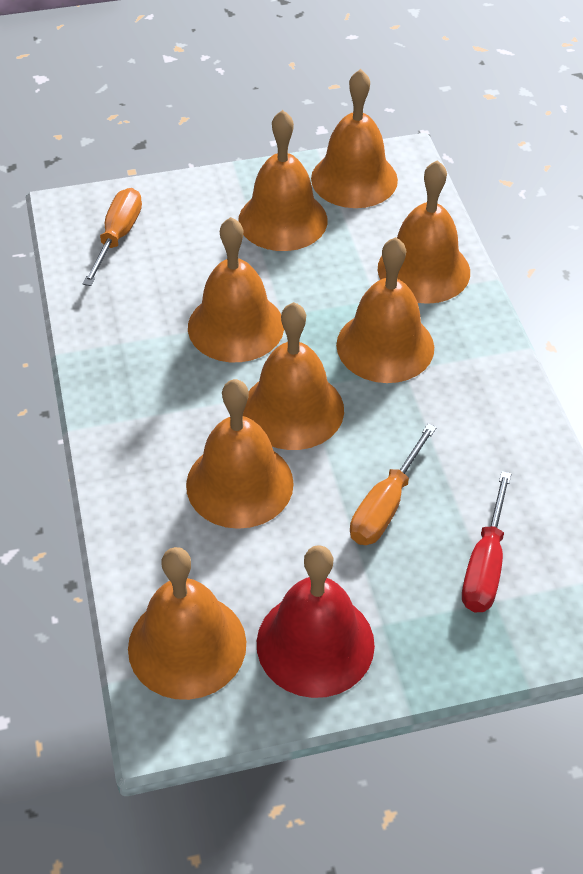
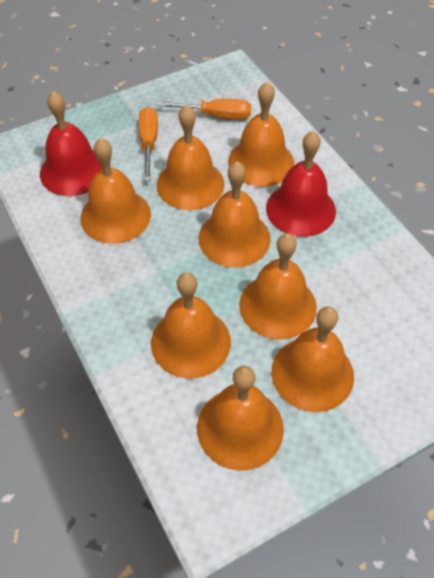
red bell: 1 -> 2
red screwdriver: 1 -> 0

